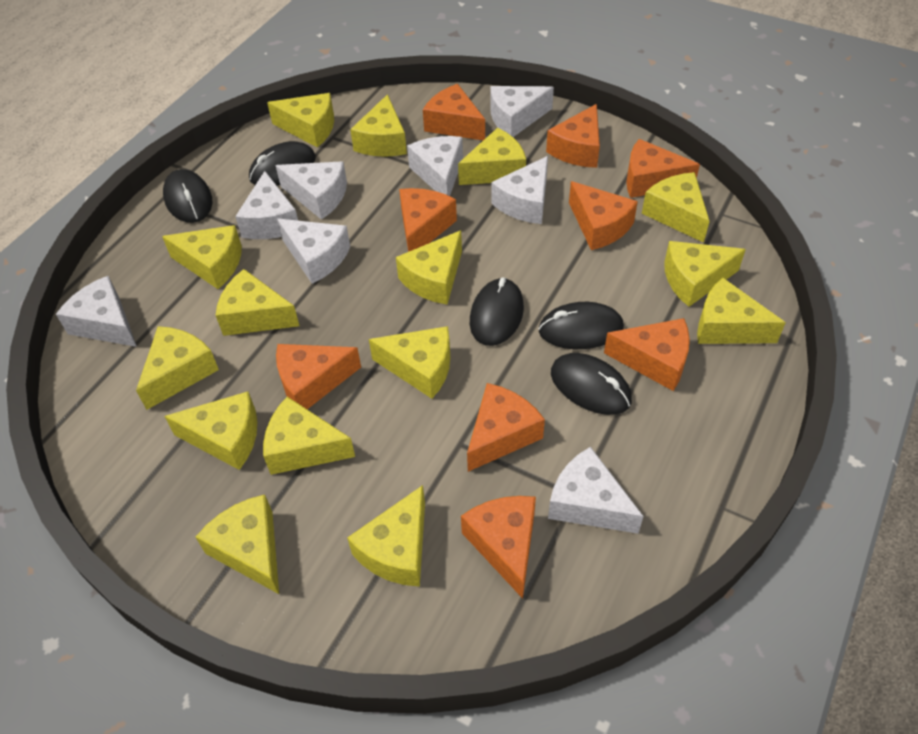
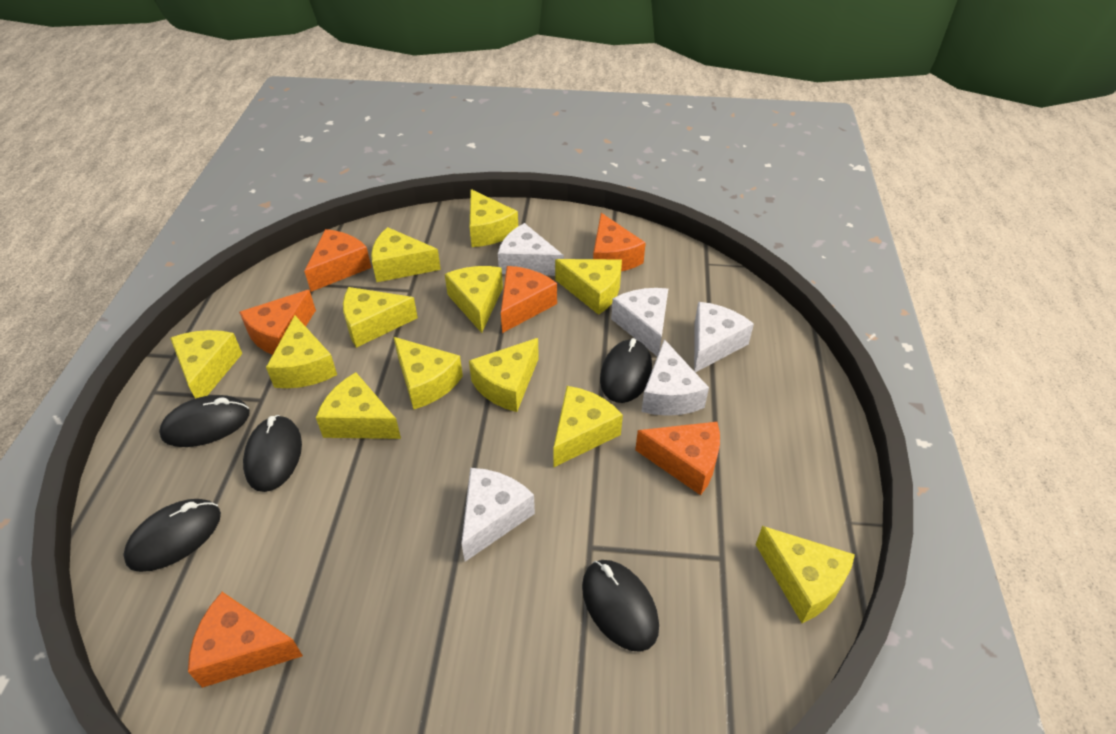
orange cheese: 9 -> 6
white cheese: 8 -> 5
yellow cheese: 15 -> 12

